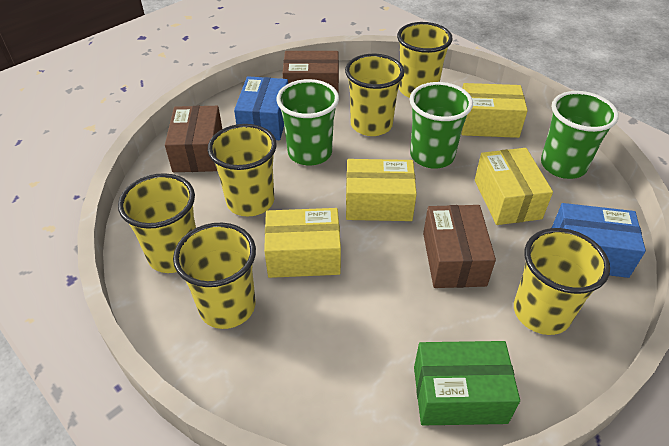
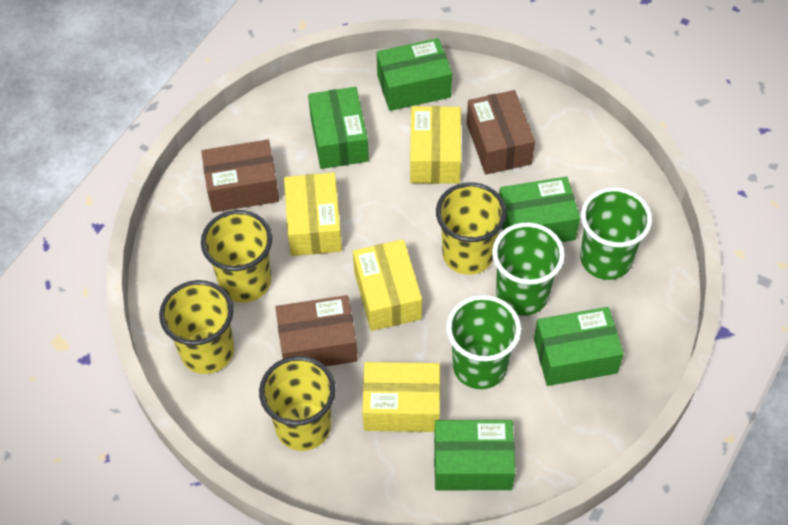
blue box: 2 -> 0
green box: 1 -> 5
yellow cup: 6 -> 4

